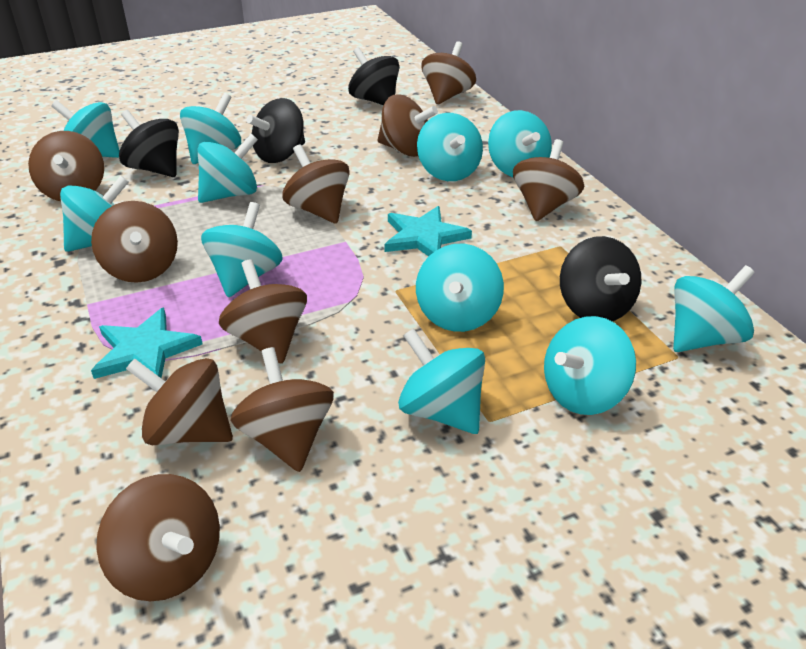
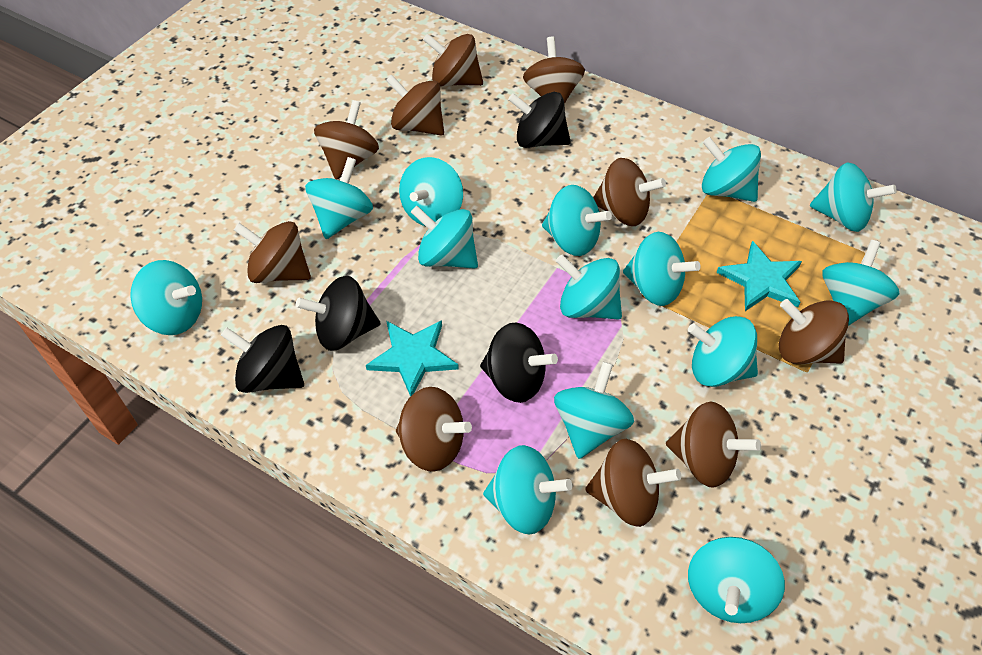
turquoise spinning top: 11 -> 14

